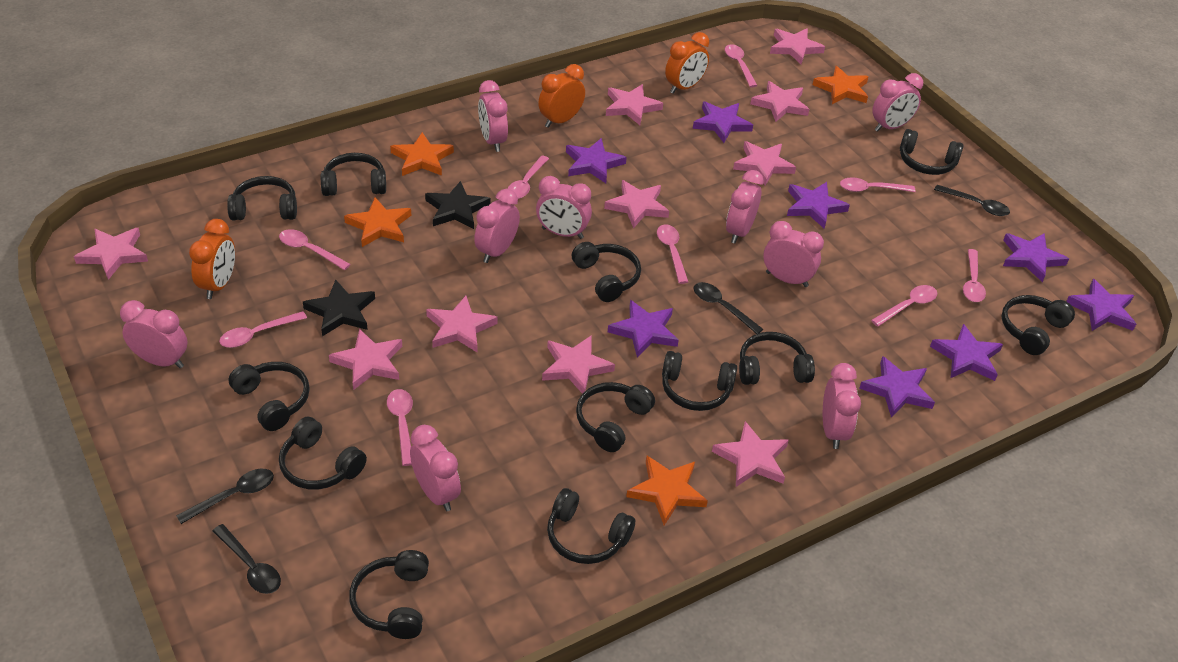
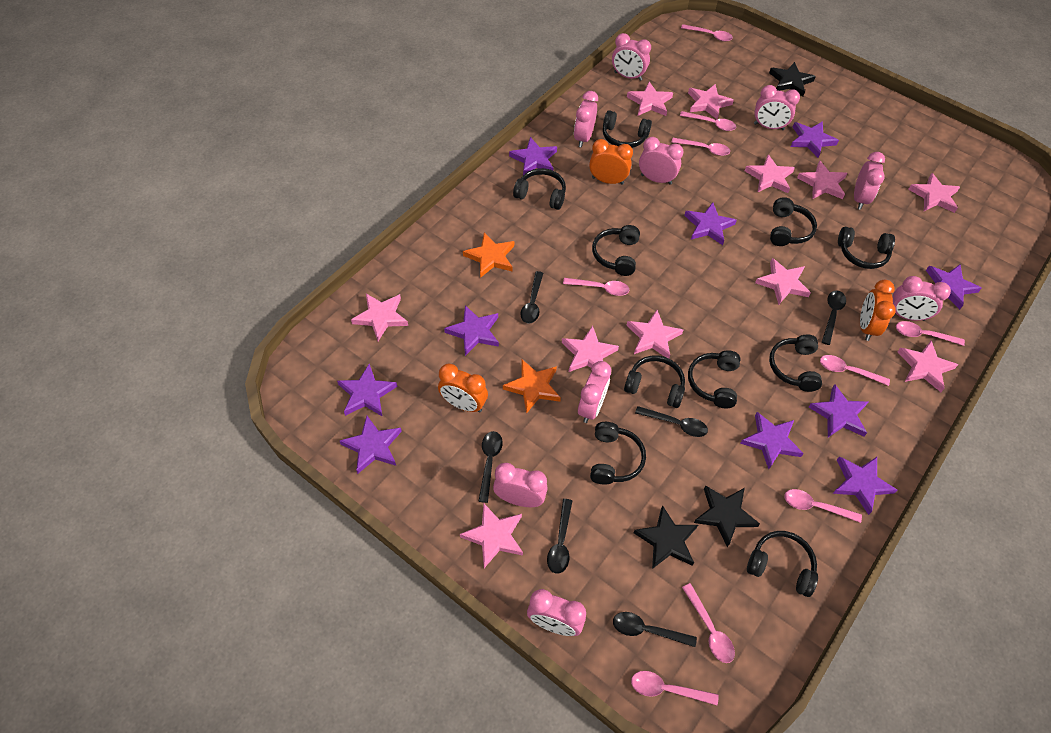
black headphones: 12 -> 10
black spoon: 4 -> 6
black star: 2 -> 3
orange star: 4 -> 2
pink star: 10 -> 11
purple star: 8 -> 10

